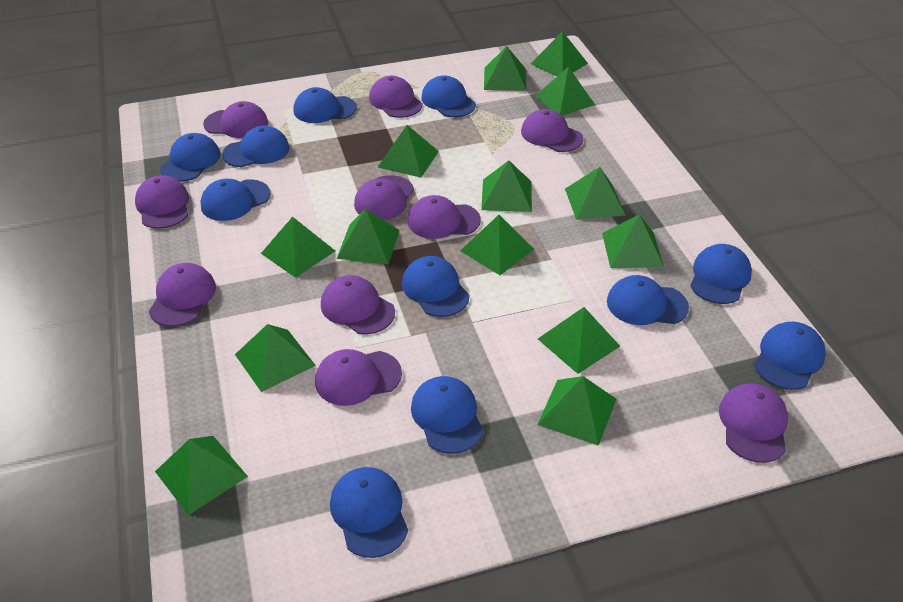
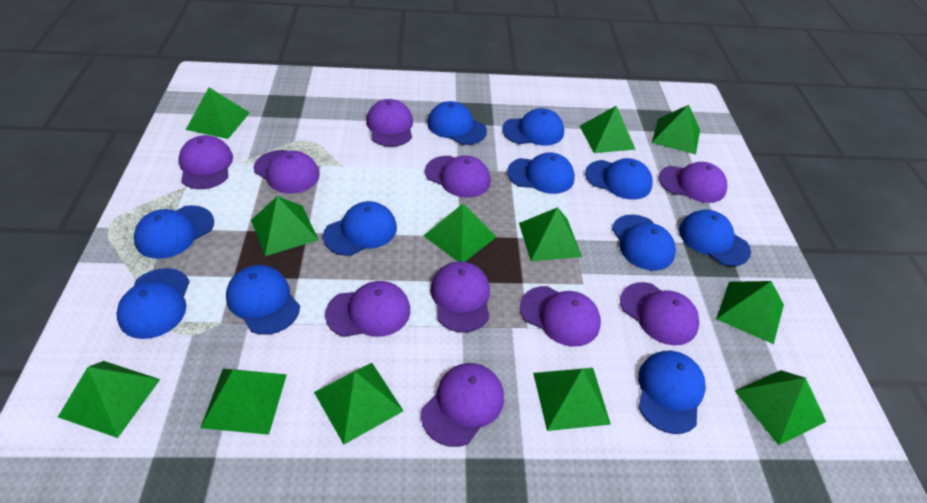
green pyramid: 14 -> 12

